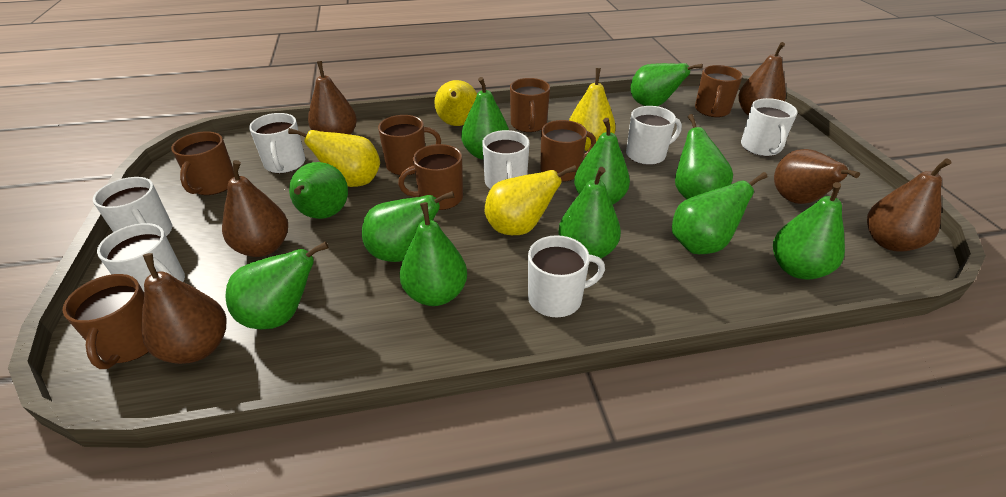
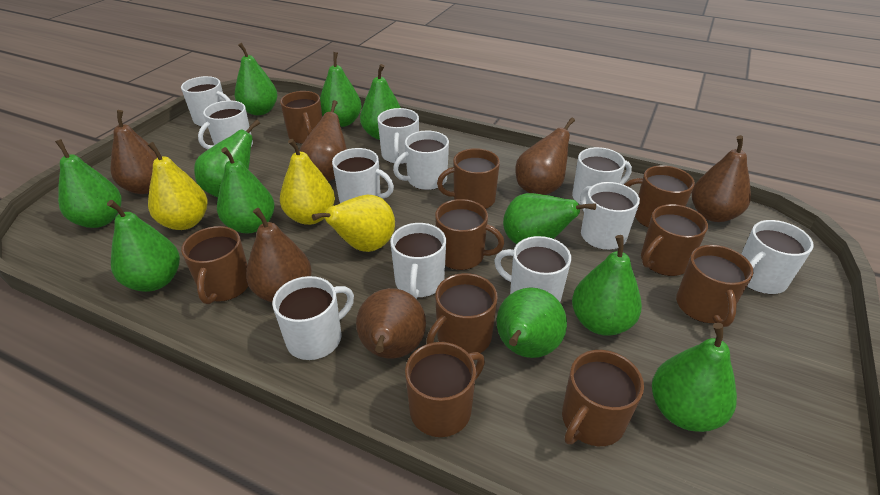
brown mug: 7 -> 10
white mug: 7 -> 11
yellow pear: 4 -> 3

